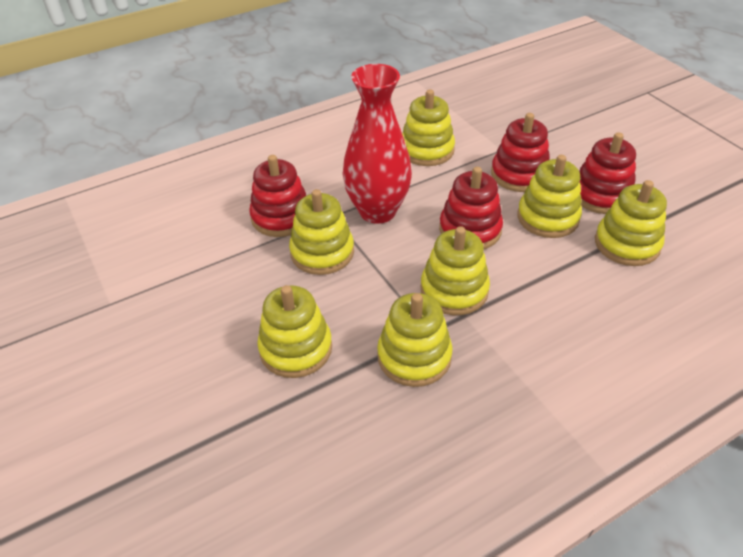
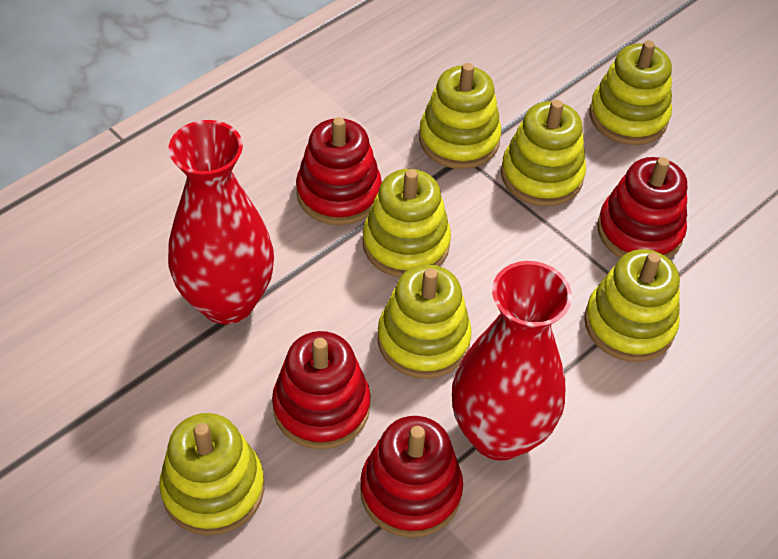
red vase: 1 -> 2

